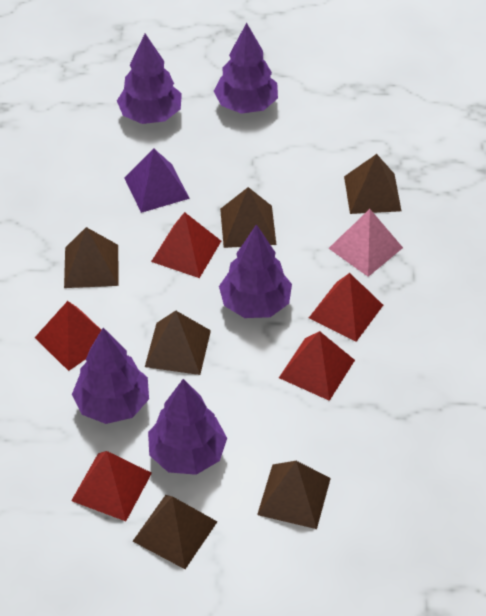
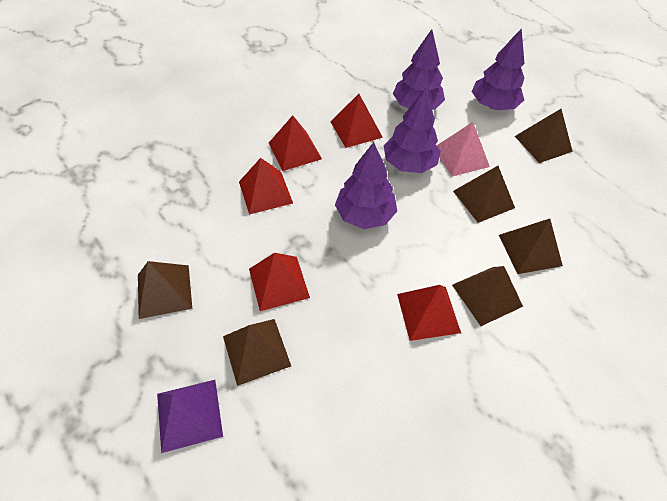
purple tree: 5 -> 4

